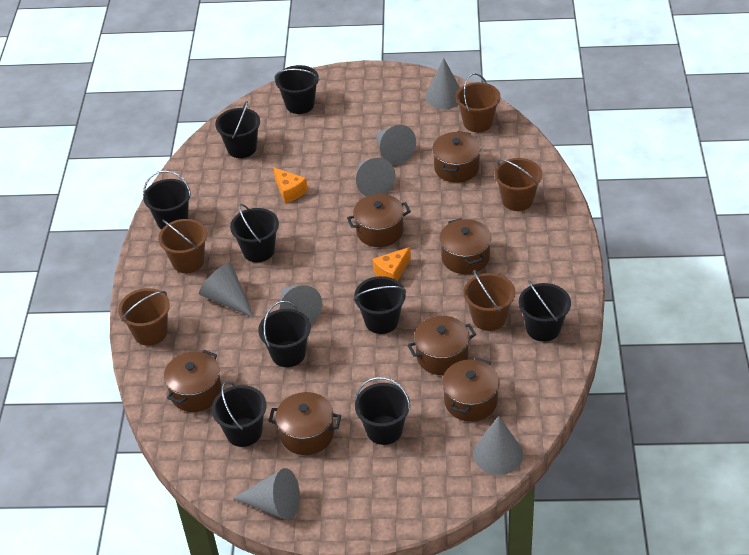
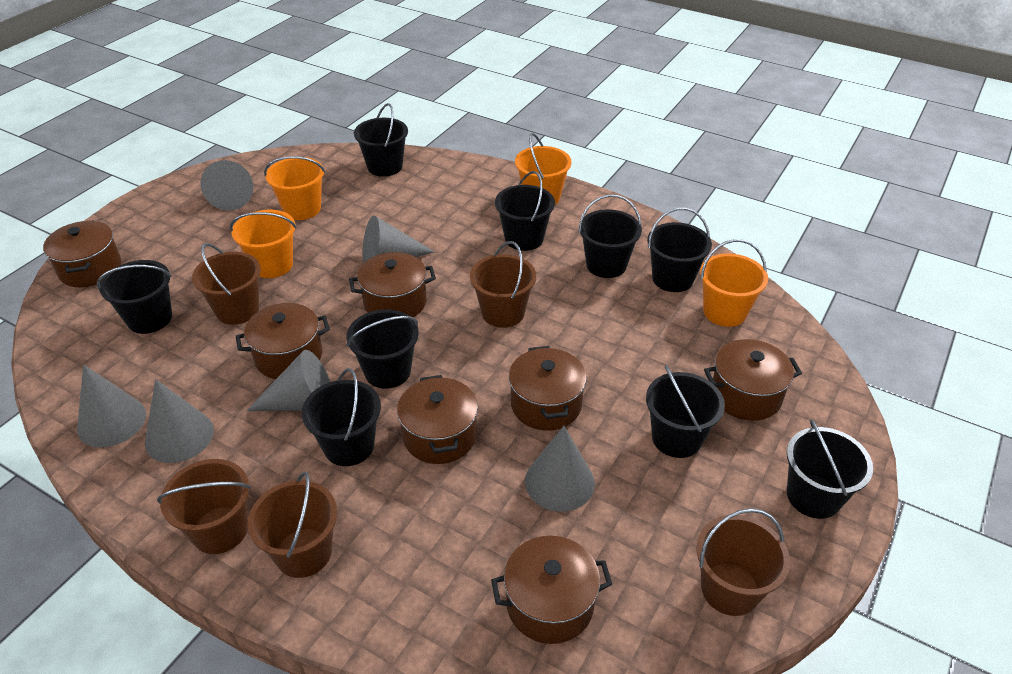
grey cone: 7 -> 6
orange bucket: 0 -> 4
orange cheese: 2 -> 0

